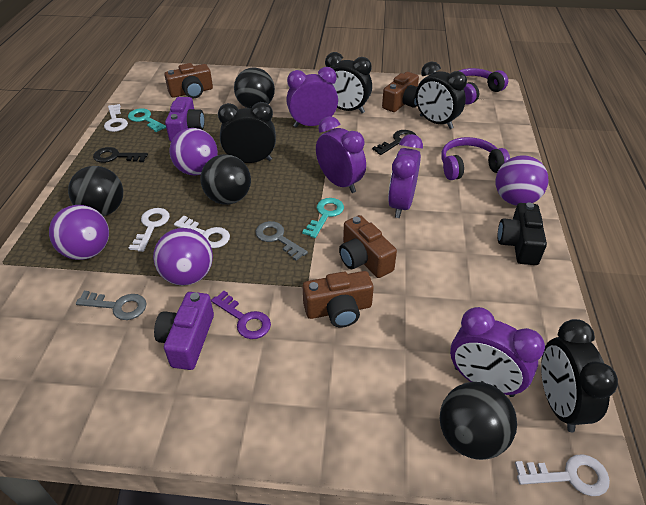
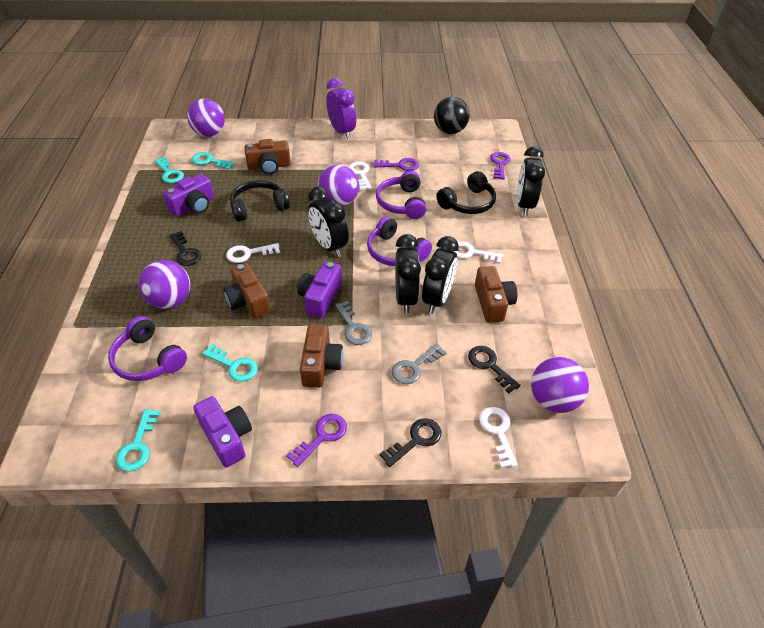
black ball: 4 -> 1
black camera: 1 -> 0
black headphones: 0 -> 2
black key: 2 -> 3
purple camera: 2 -> 3
purple clock: 4 -> 1
purple headphones: 2 -> 3
purple key: 1 -> 3
turquoise key: 2 -> 4

